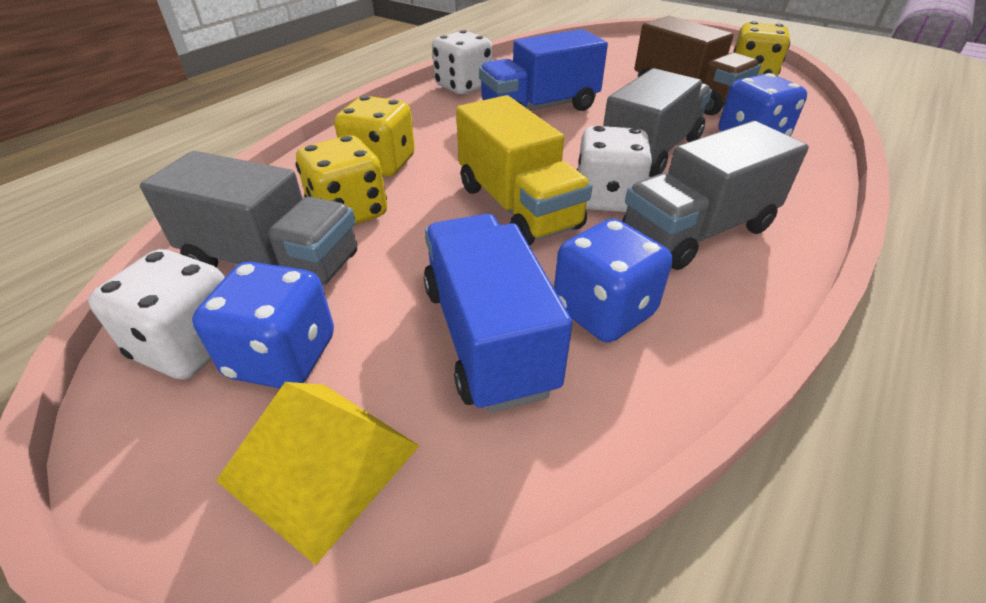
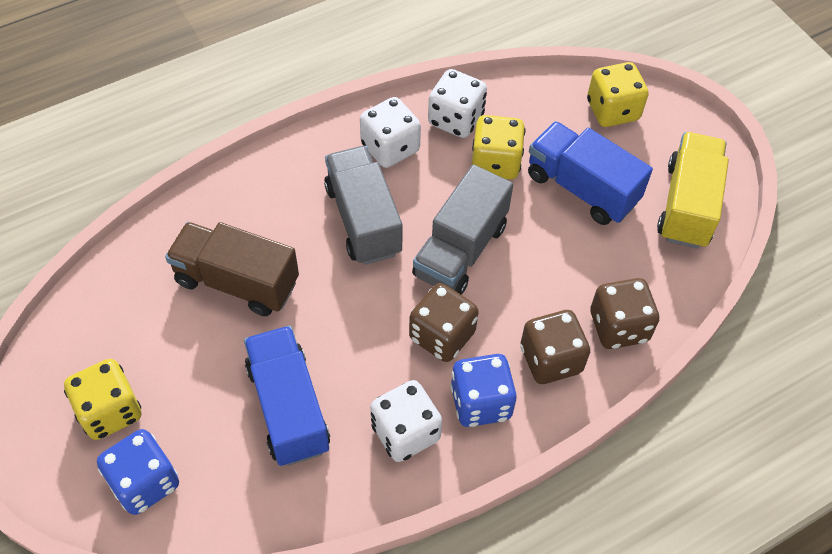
blue dice: 3 -> 2
brown dice: 0 -> 3
grey truck: 3 -> 2
yellow pyramid: 1 -> 0

